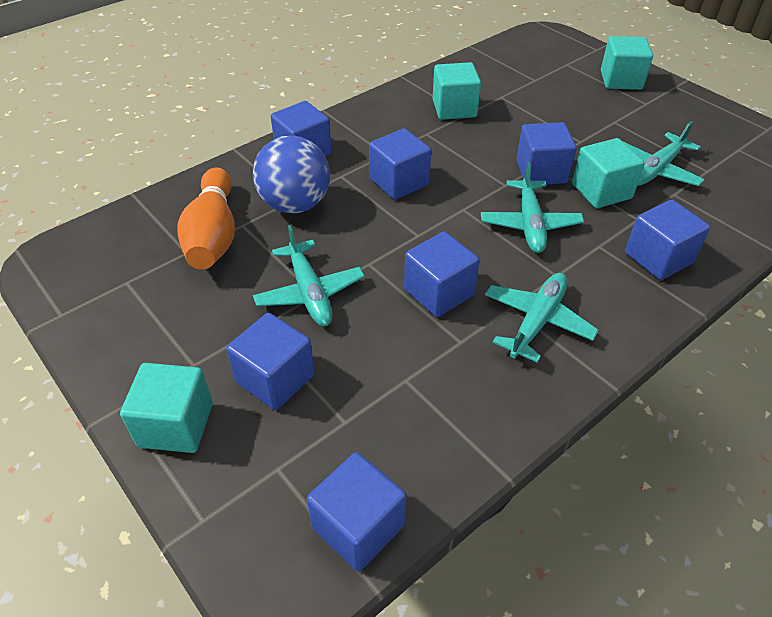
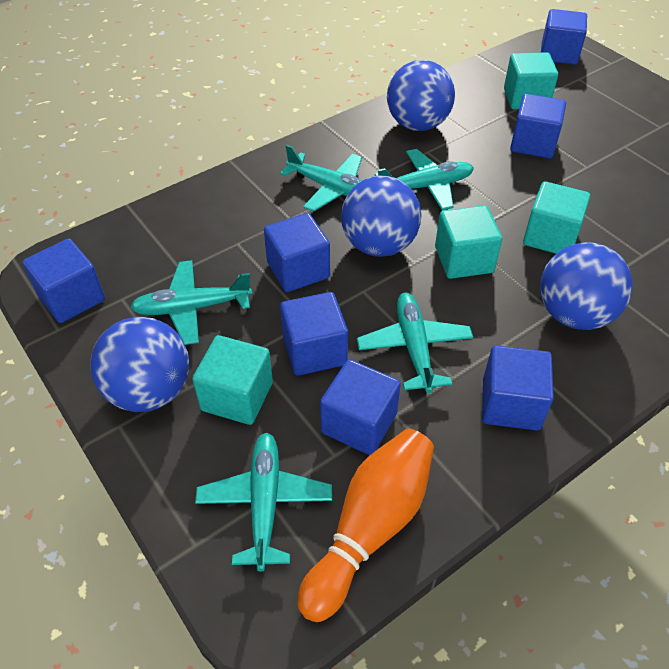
blue ball: 1 -> 4
turquoise plane: 4 -> 5

